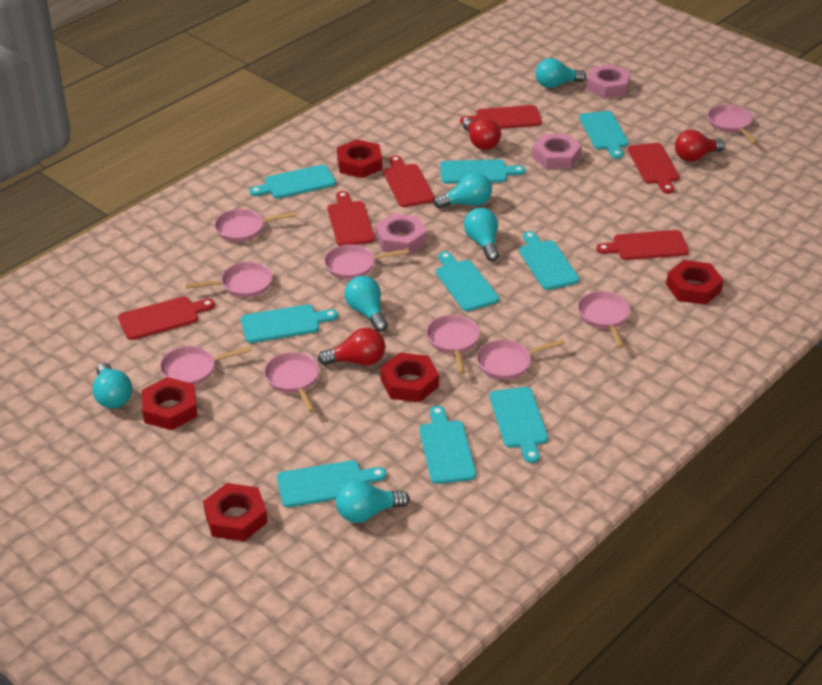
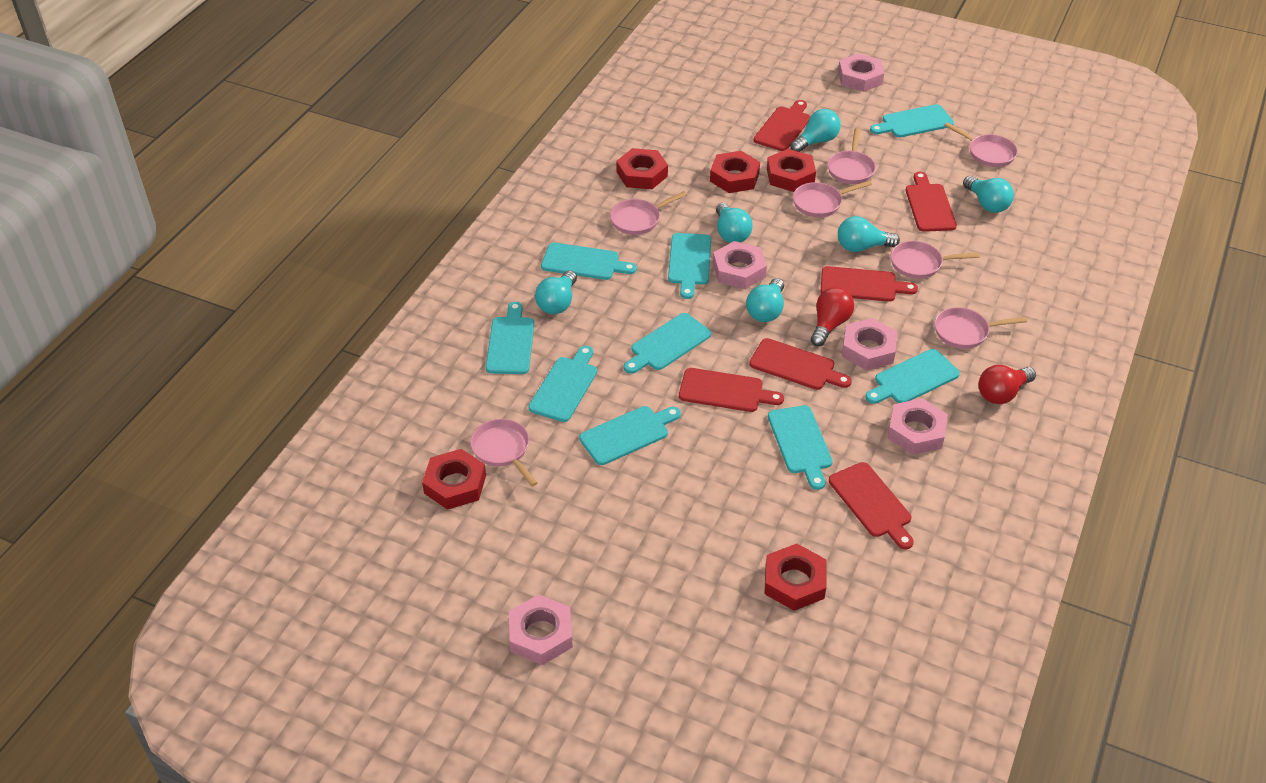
pink nut: 3 -> 5
pink pan: 9 -> 7
red light bulb: 3 -> 2

